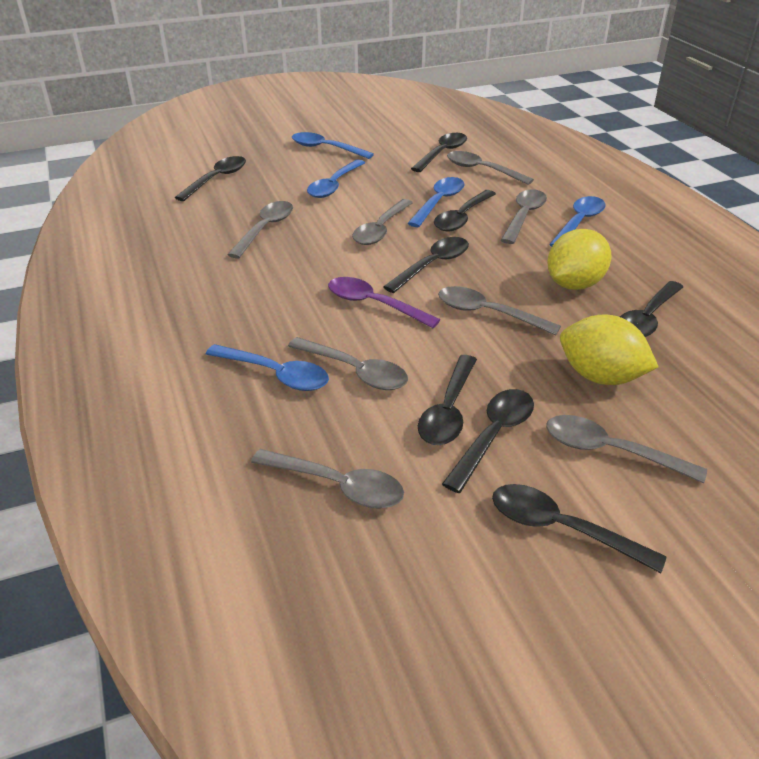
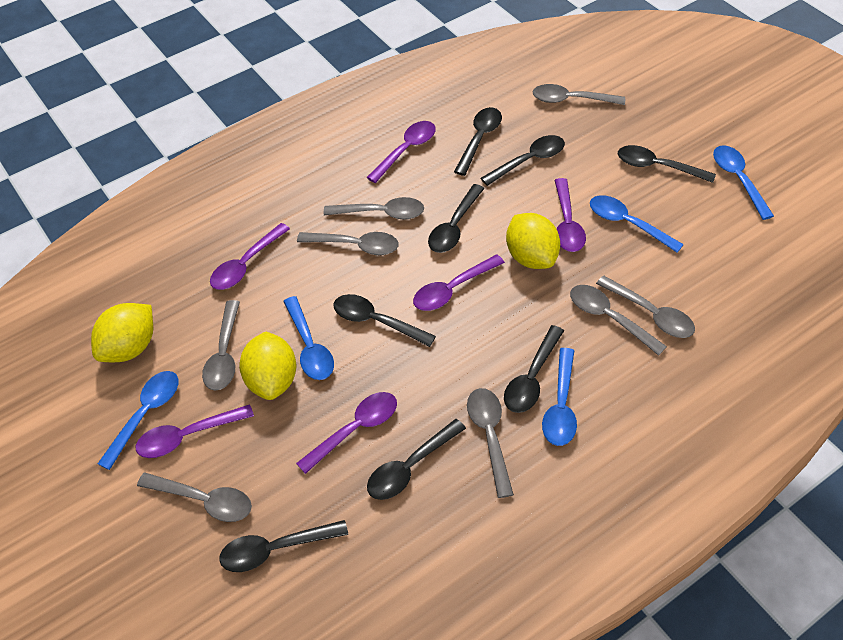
purple spoon: 1 -> 6
yellow lemon: 2 -> 3

